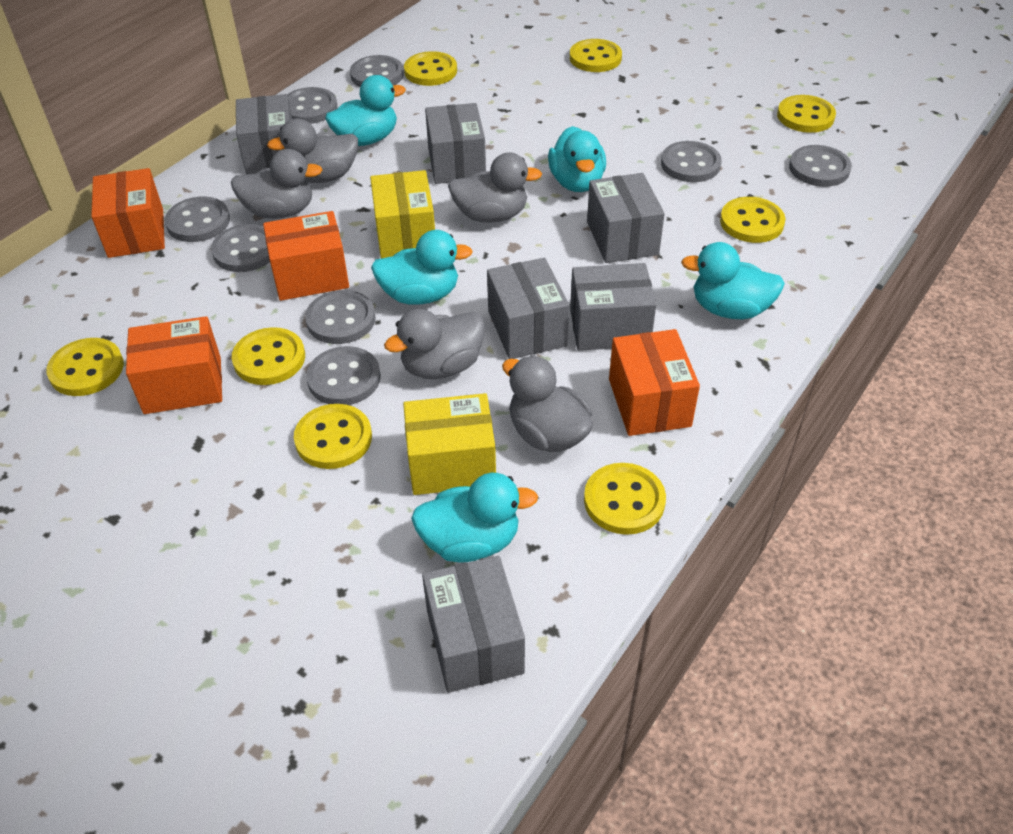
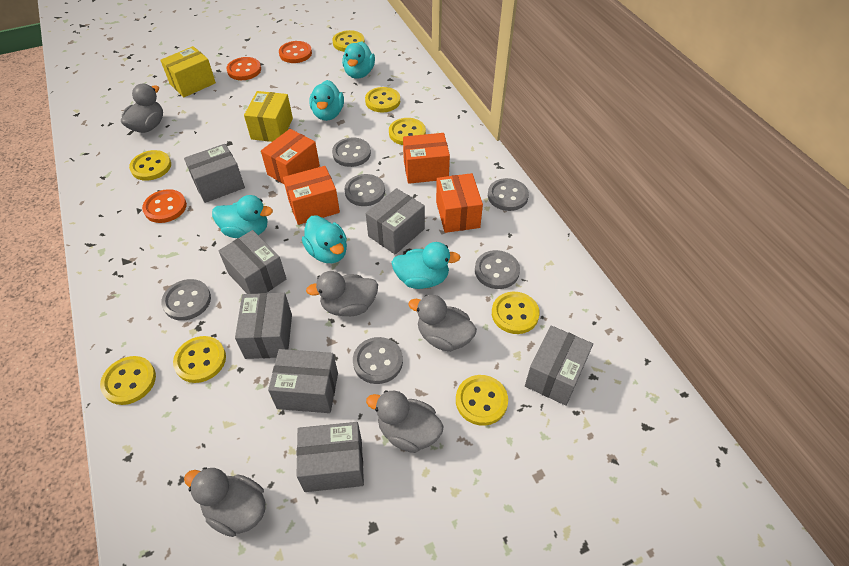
grey box: 6 -> 7
grey button: 8 -> 6
orange button: 0 -> 3

